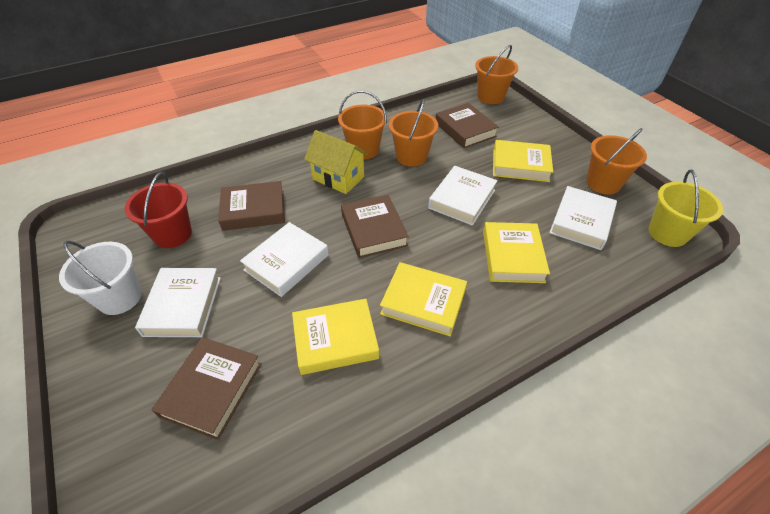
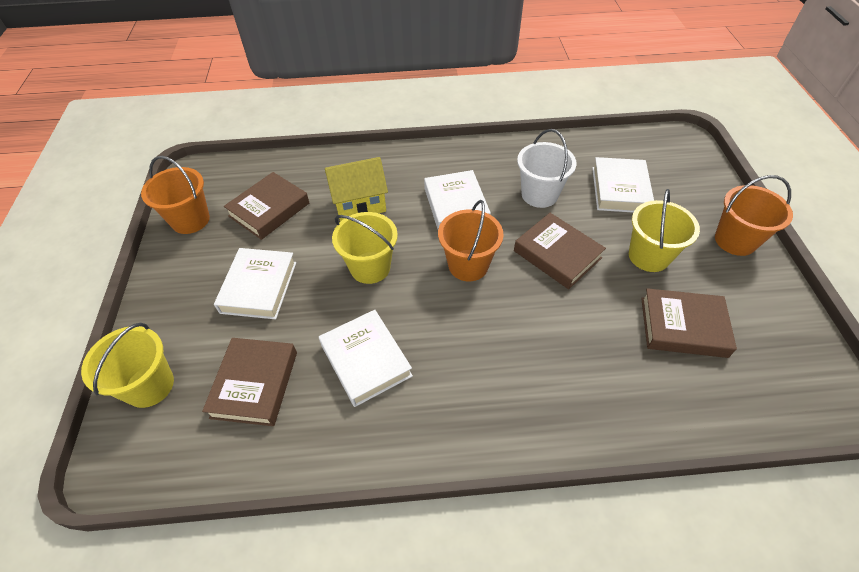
orange bucket: 4 -> 3
red bucket: 1 -> 0
yellow book: 4 -> 0
yellow bucket: 1 -> 3

